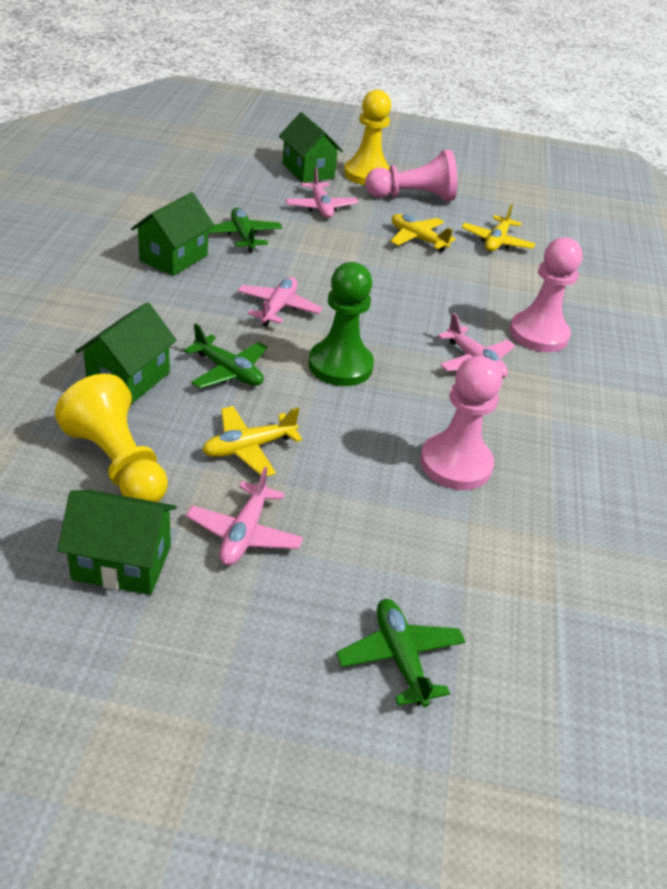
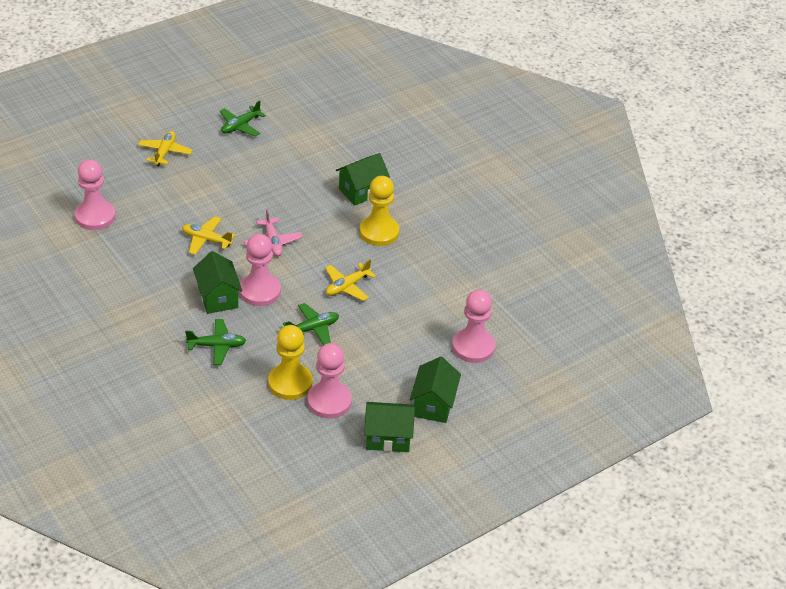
green pawn: 1 -> 0
pink pawn: 3 -> 4
pink plane: 4 -> 1

